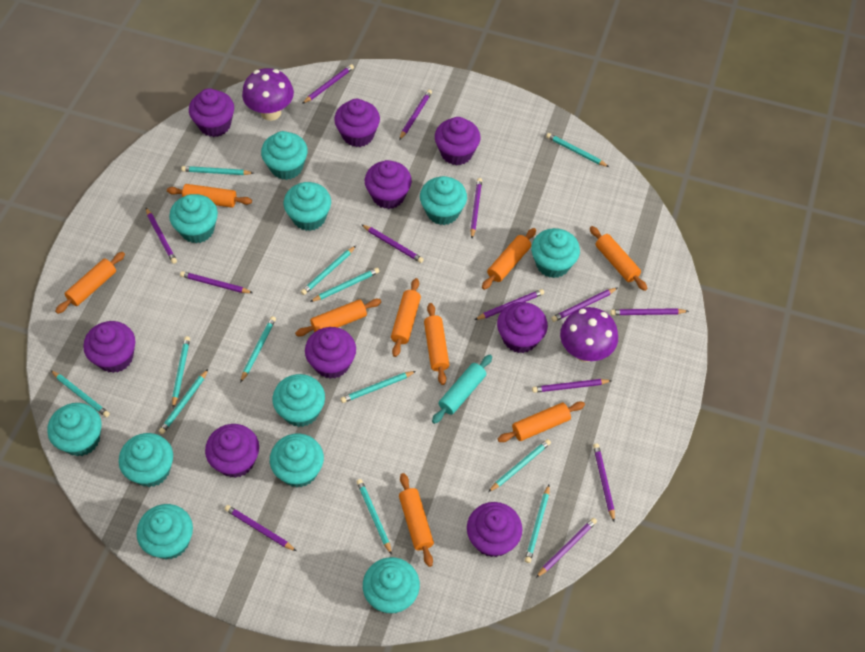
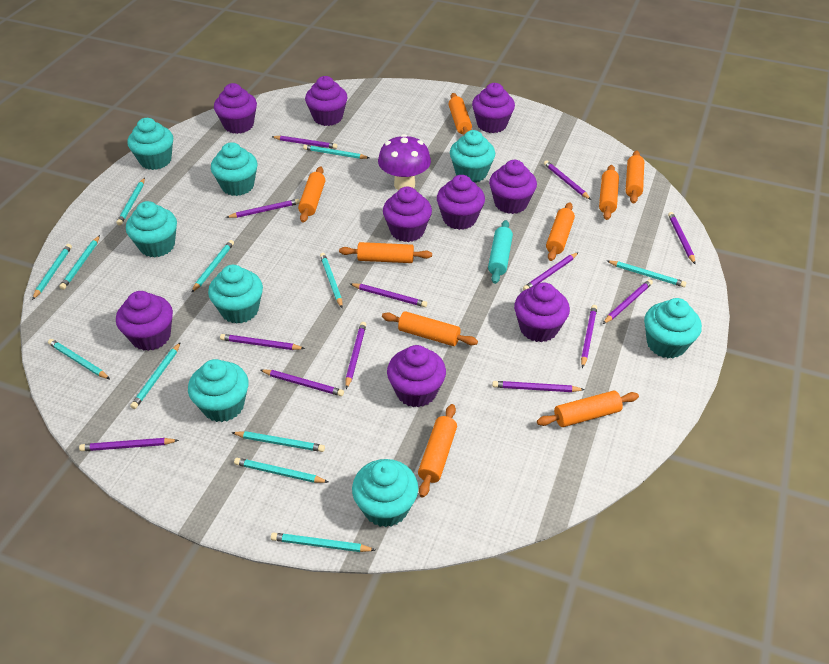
purple mushroom: 2 -> 1
turquoise cupcake: 11 -> 8

